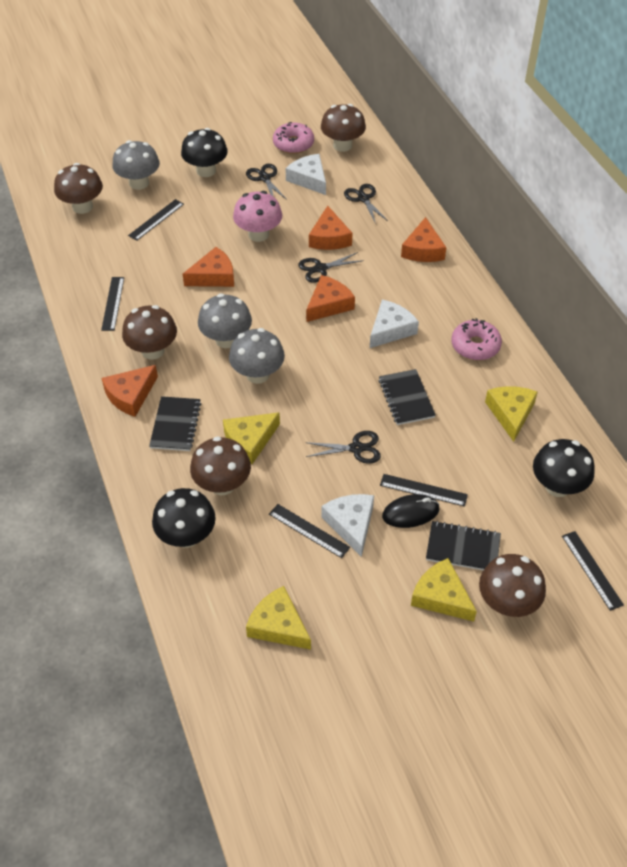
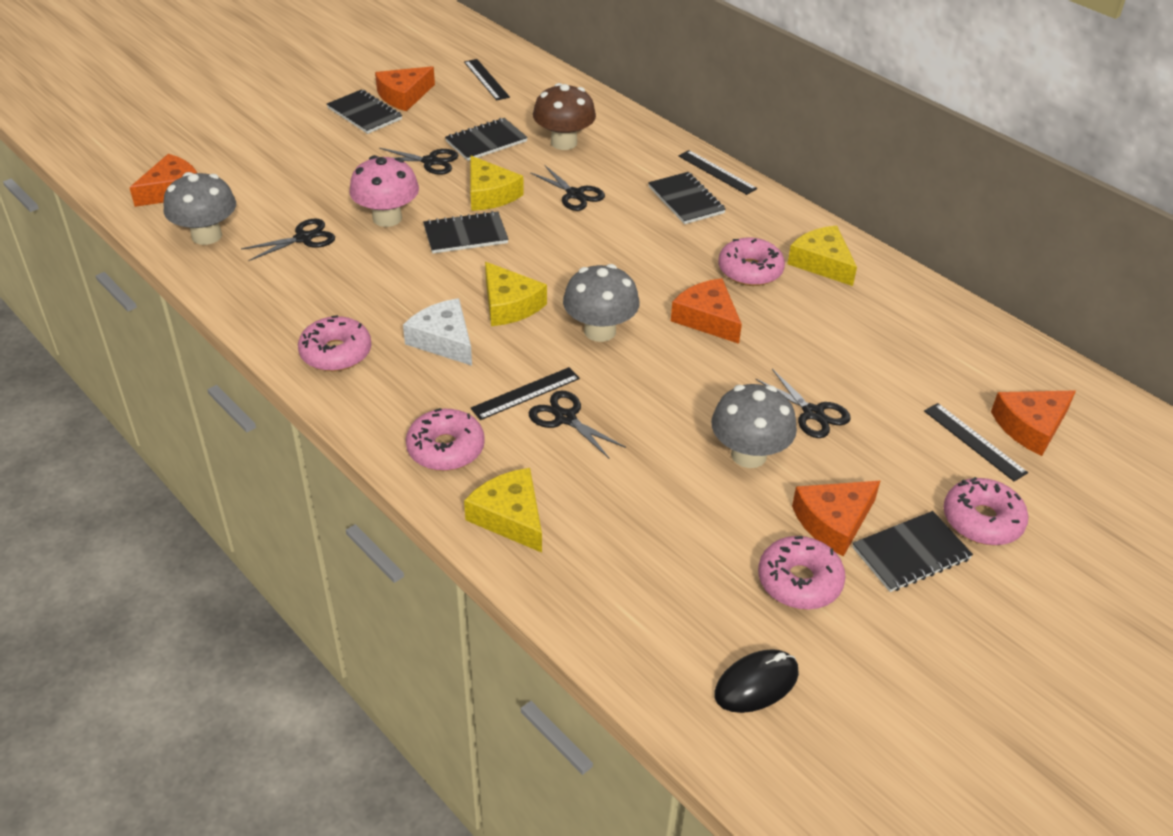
black mushroom: 3 -> 0
black notebook: 3 -> 5
black ruler: 5 -> 4
black scissors: 4 -> 5
brown mushroom: 5 -> 1
pink donut: 2 -> 5
white cheese: 3 -> 1

